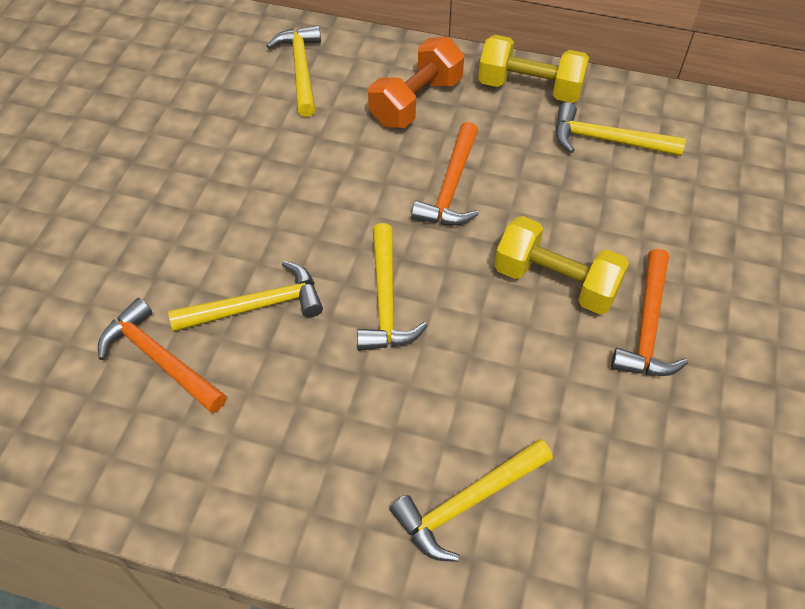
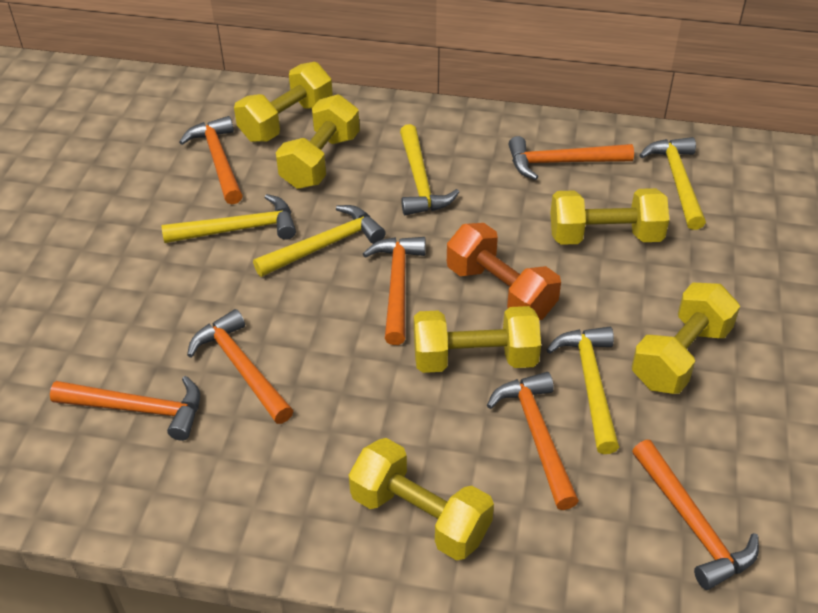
orange hammer: 3 -> 7
yellow dumbbell: 2 -> 6

